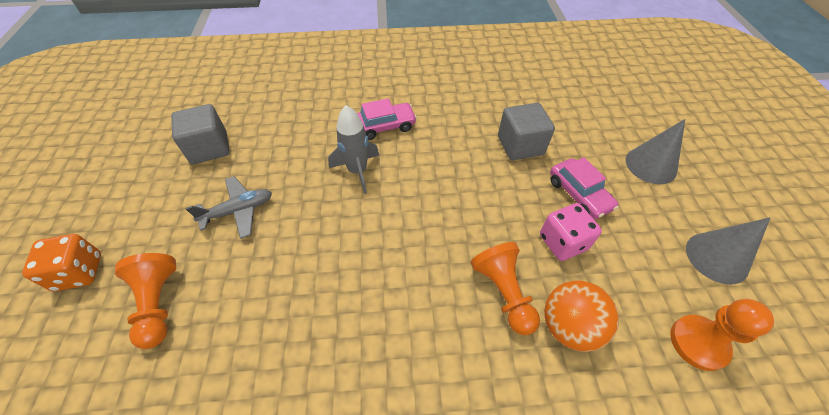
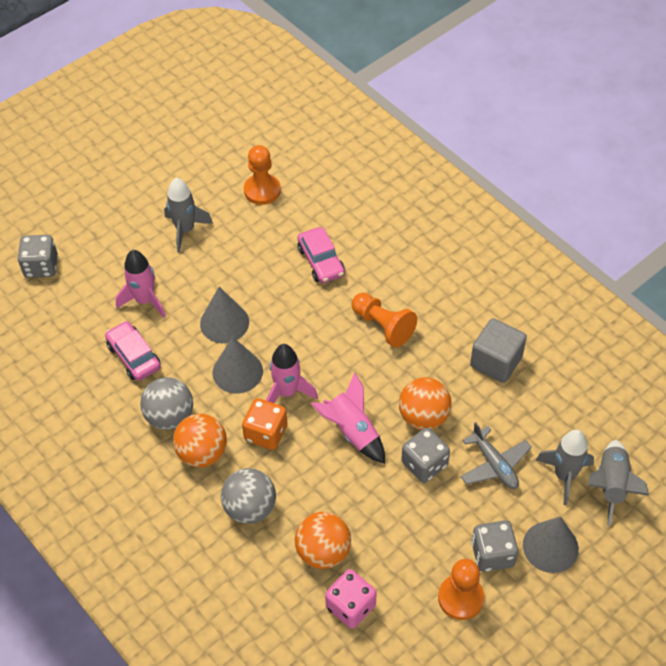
grey ball: 0 -> 2
grey cone: 2 -> 3
grey cube: 2 -> 1
grey dice: 0 -> 3
grey rocket: 1 -> 3
orange ball: 1 -> 3
pink rocket: 0 -> 3

